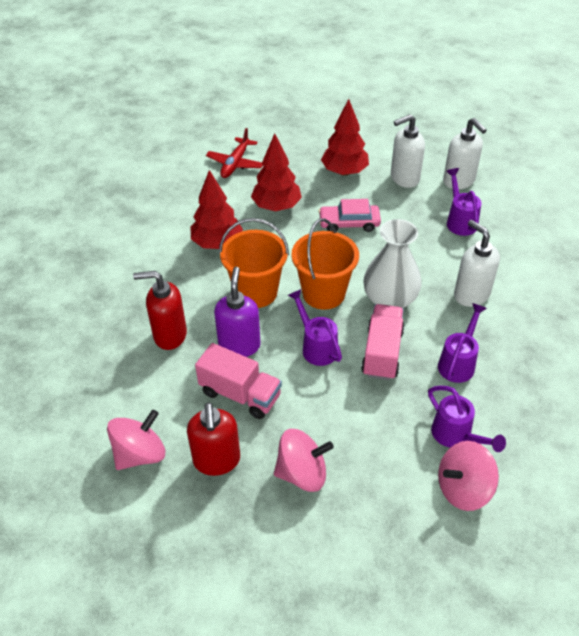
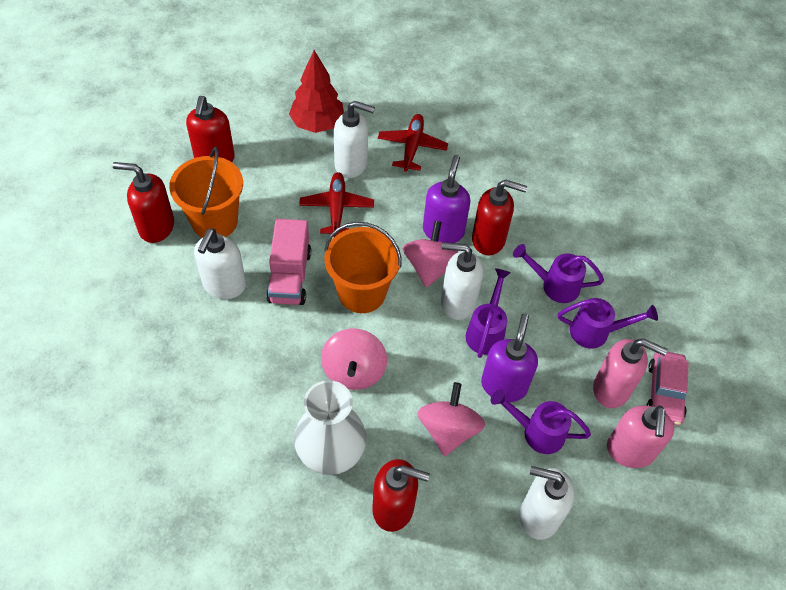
pink soap dispenser: 0 -> 2
pink truck: 2 -> 1
purple soap dispenser: 1 -> 2
red plane: 1 -> 2
red soap dispenser: 2 -> 4
red tree: 3 -> 1
white soap dispenser: 3 -> 4

